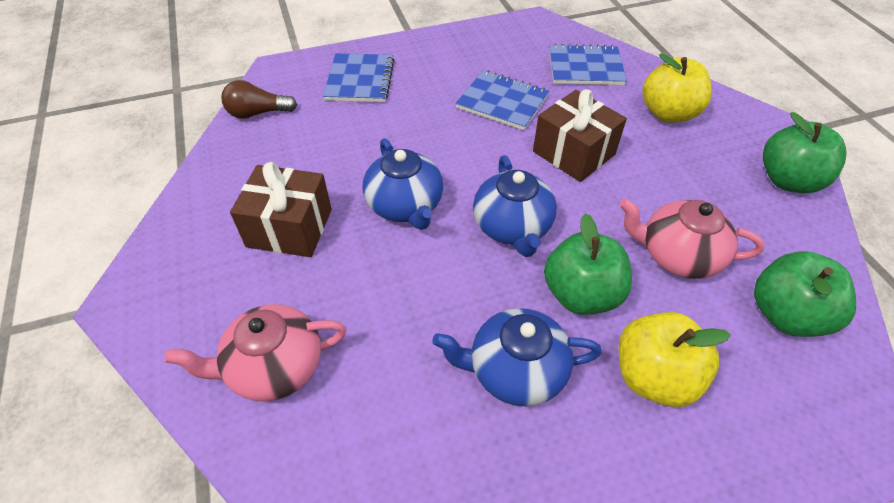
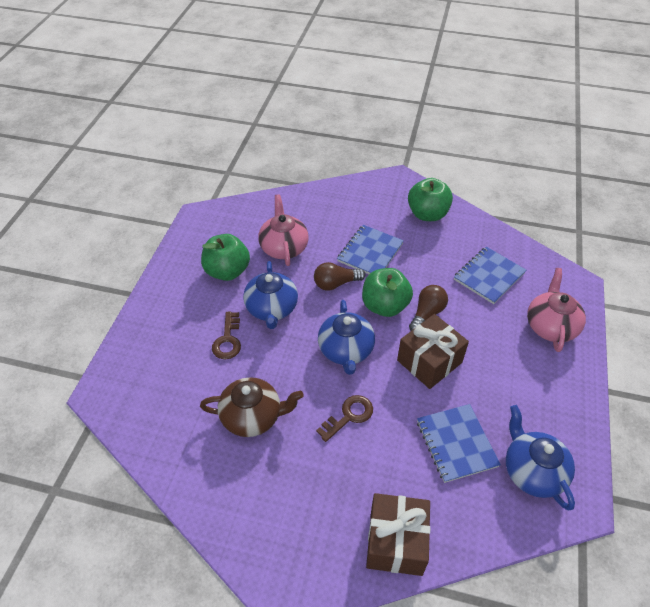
brown key: 0 -> 2
brown light bulb: 1 -> 2
brown teapot: 0 -> 1
yellow apple: 2 -> 0

